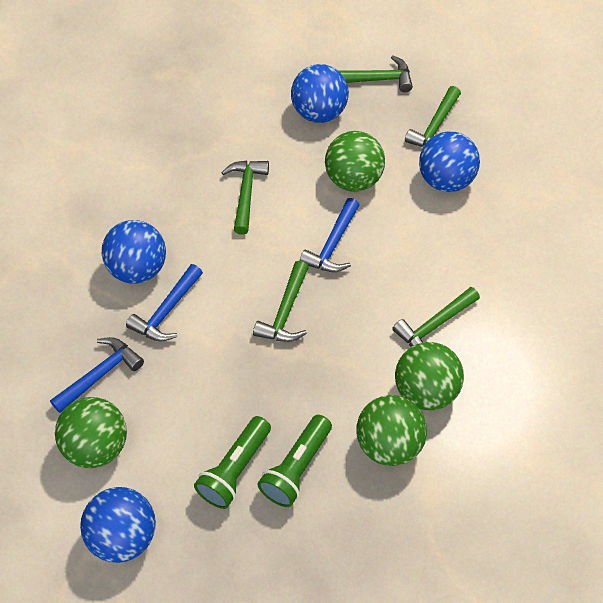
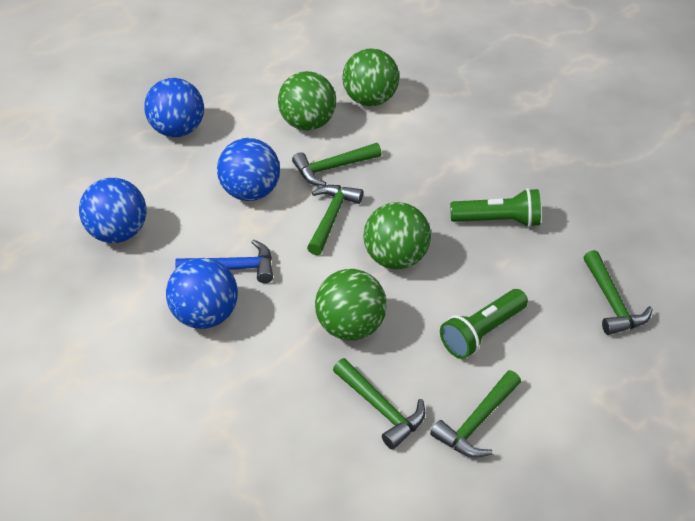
blue hammer: 3 -> 1

